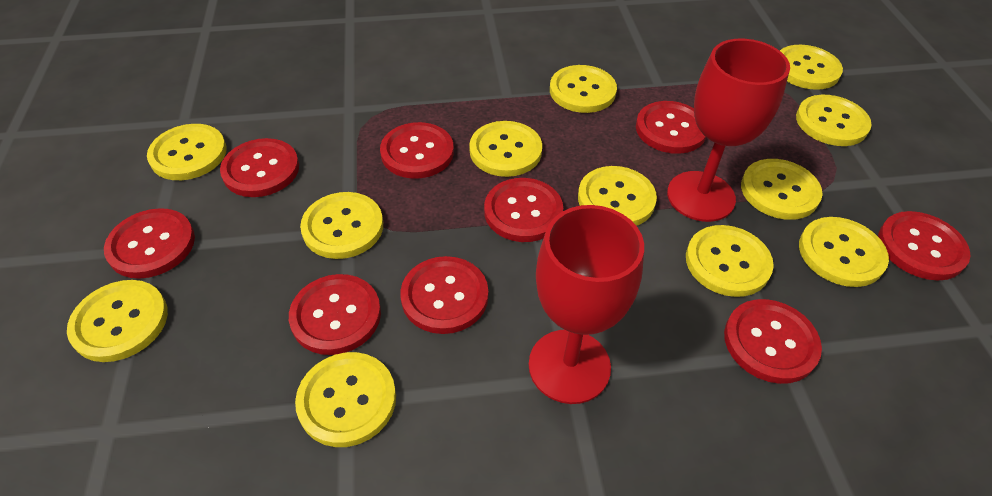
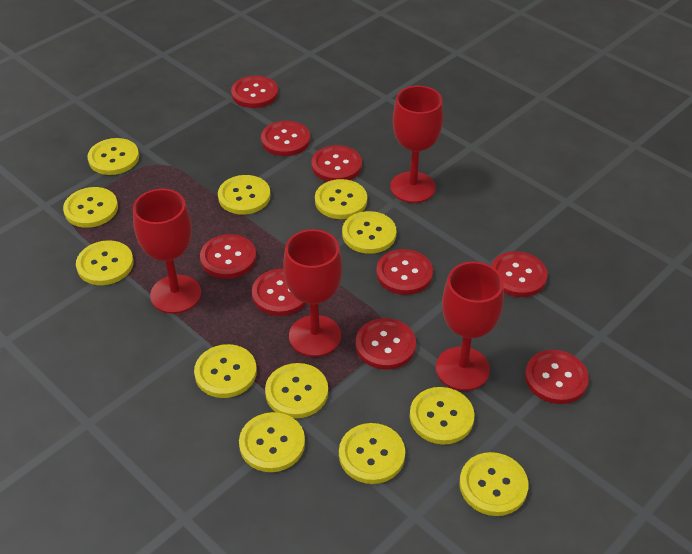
red goblet: 2 -> 4

